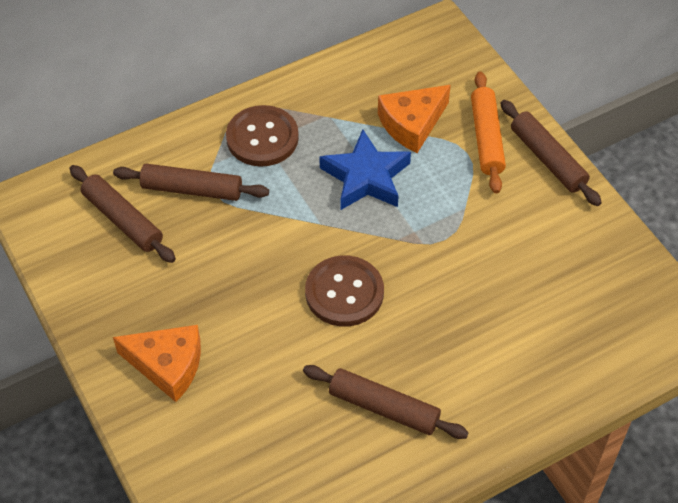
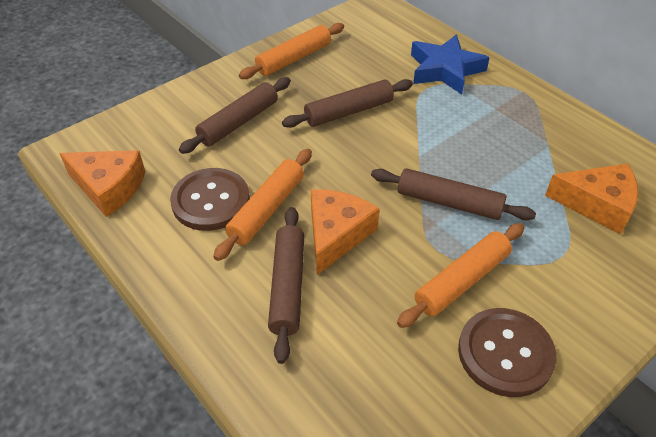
orange cheese: 2 -> 3
orange rolling pin: 1 -> 3

